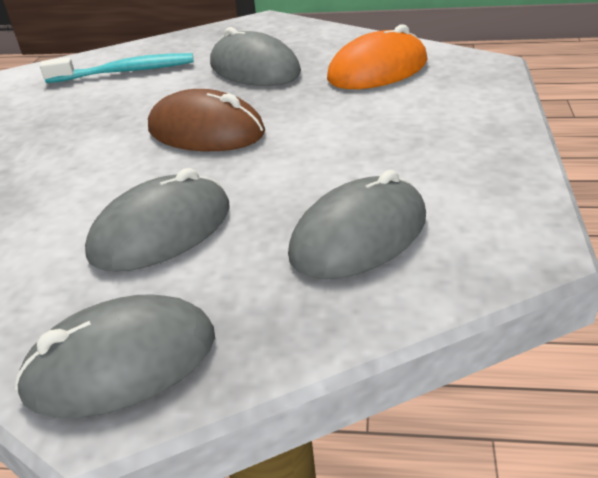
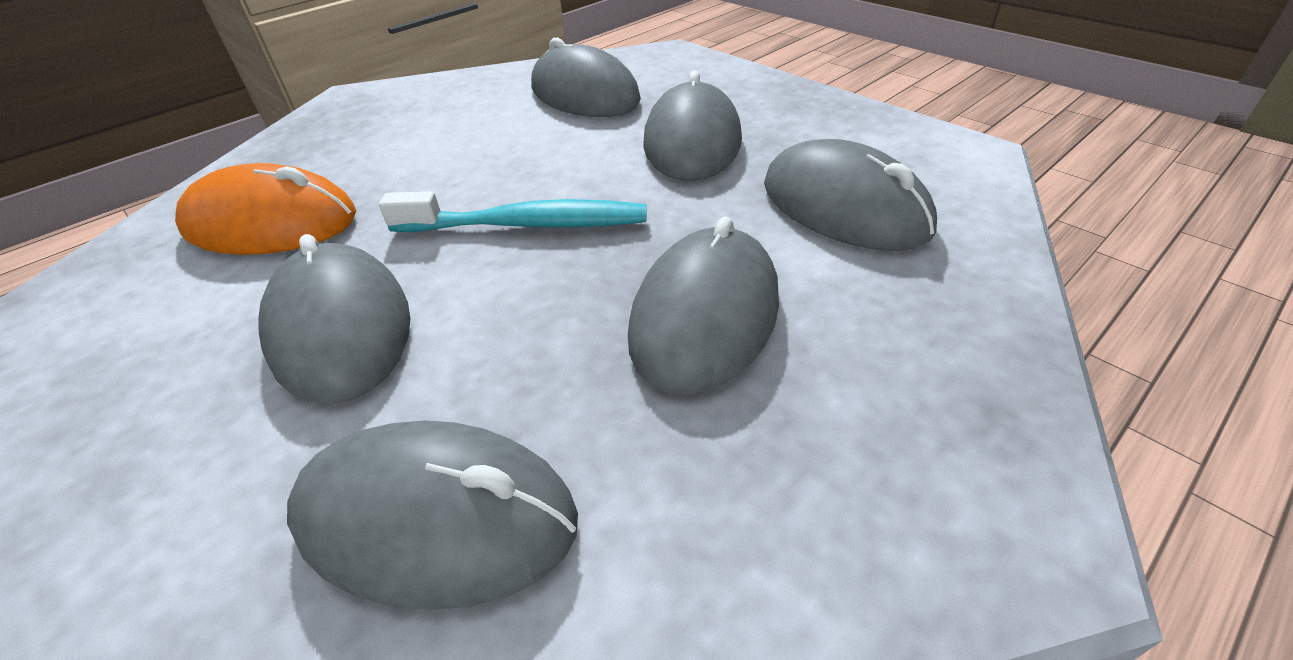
brown mouse: 1 -> 0
grey mouse: 4 -> 6

